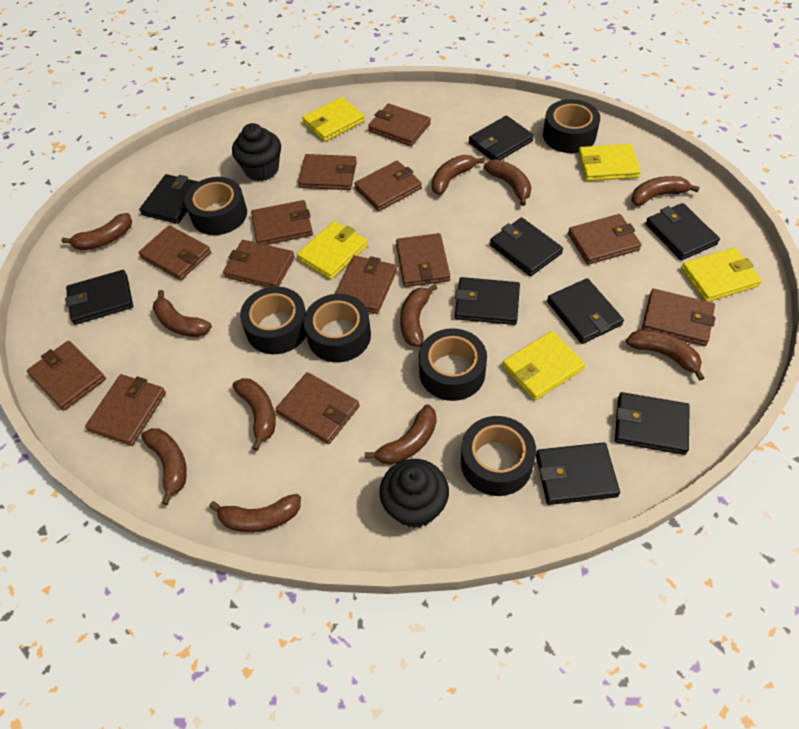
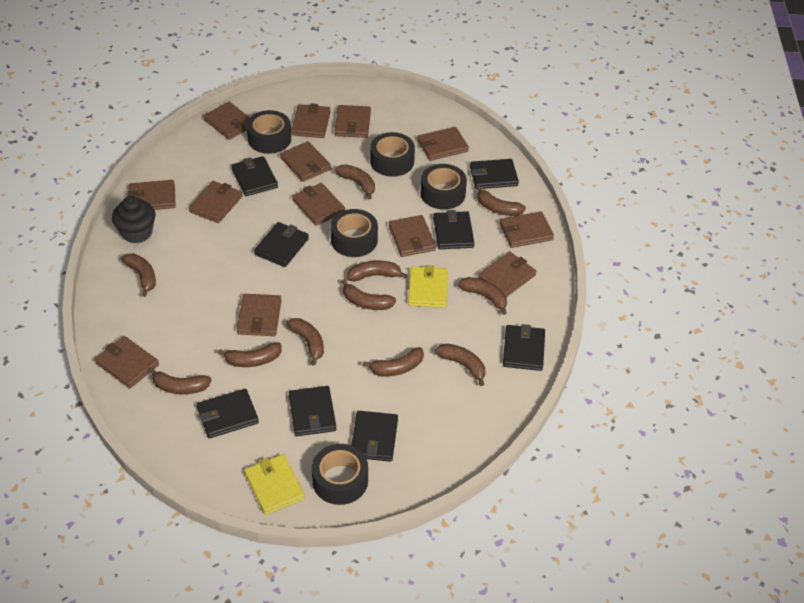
black cupcake: 2 -> 1
black tape: 6 -> 5
black wallet: 9 -> 8
yellow wallet: 5 -> 2

